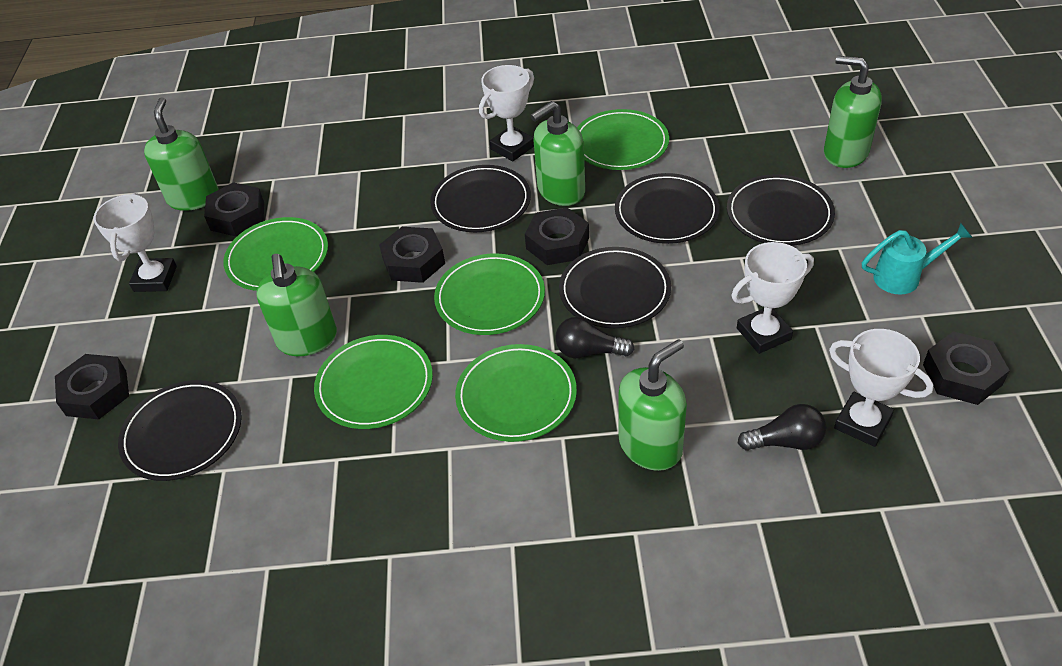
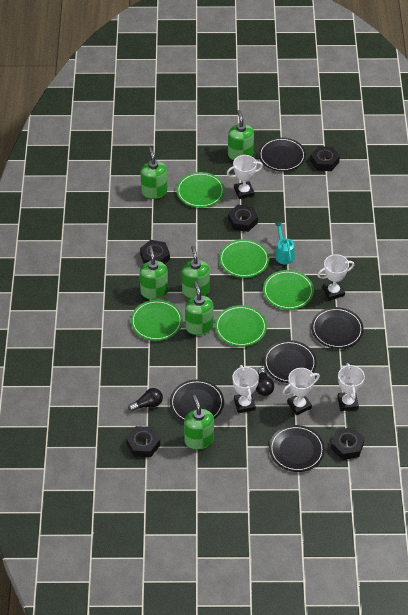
green soap dispenser: 5 -> 6
white trophy: 4 -> 5

